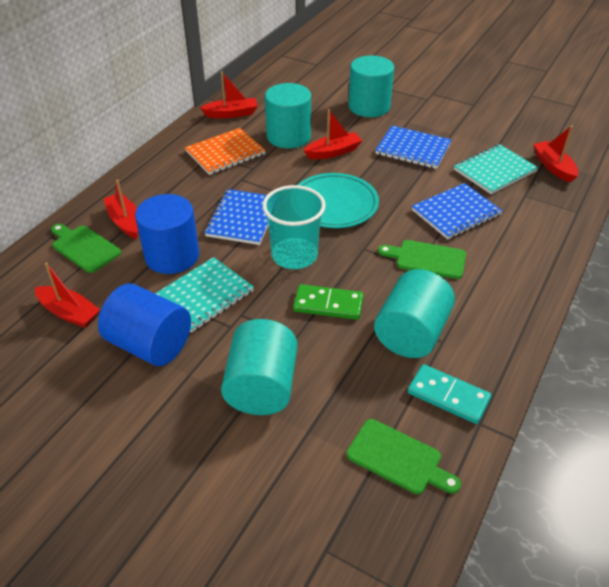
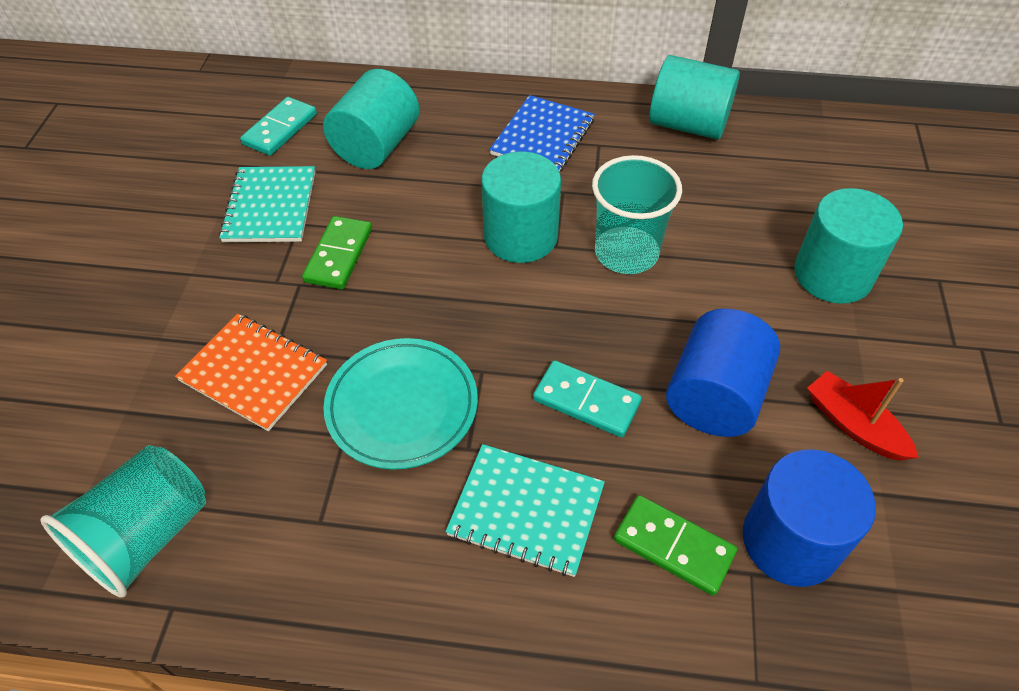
blue notebook: 3 -> 1
green cutting board: 3 -> 0
green domino: 1 -> 2
red boat: 5 -> 1
turquoise cup: 1 -> 2
turquoise domino: 1 -> 2

